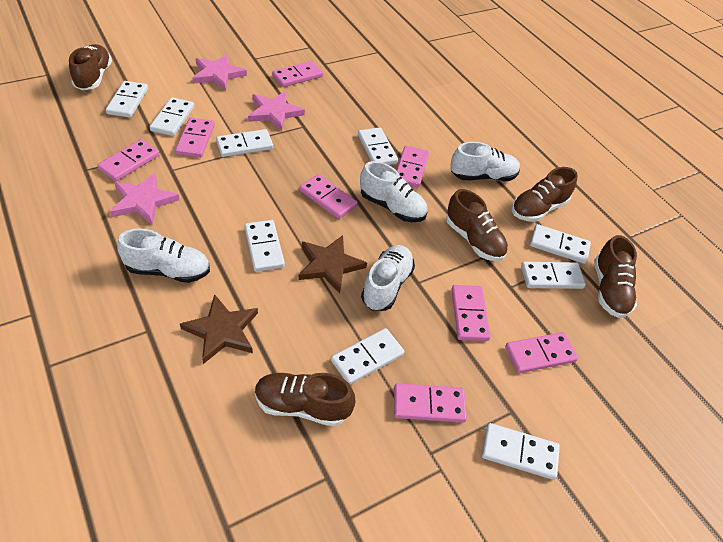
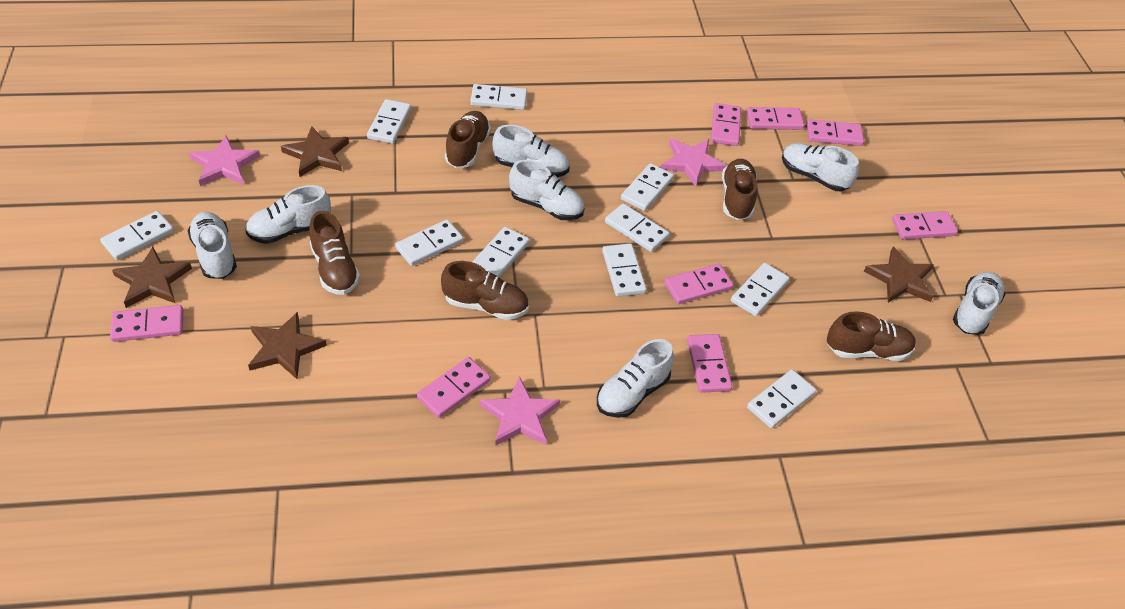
brown star: 2 -> 4
white domino: 9 -> 10
white shoe: 4 -> 7

